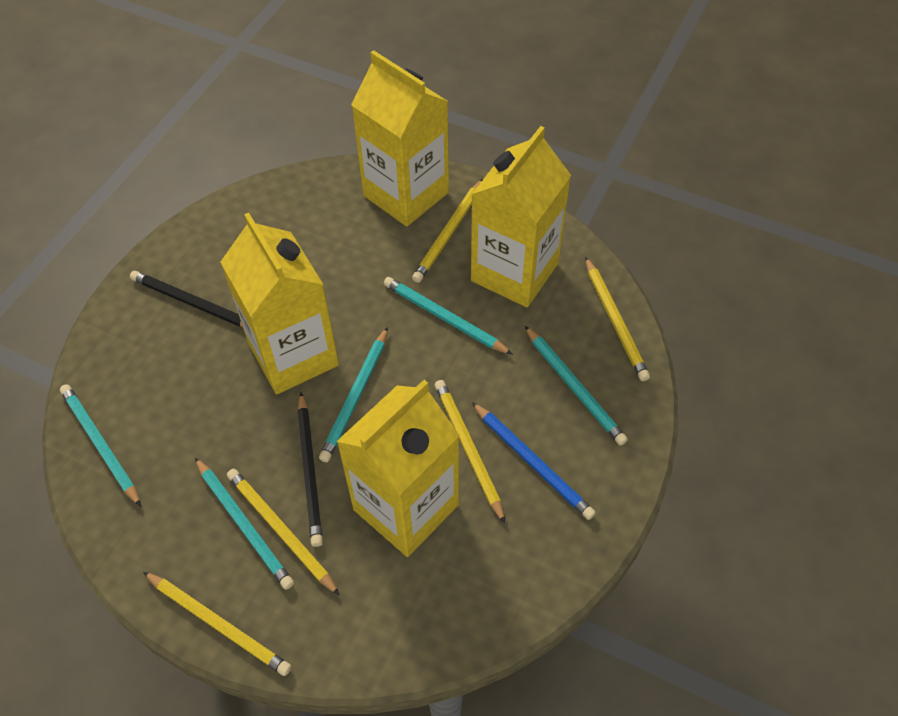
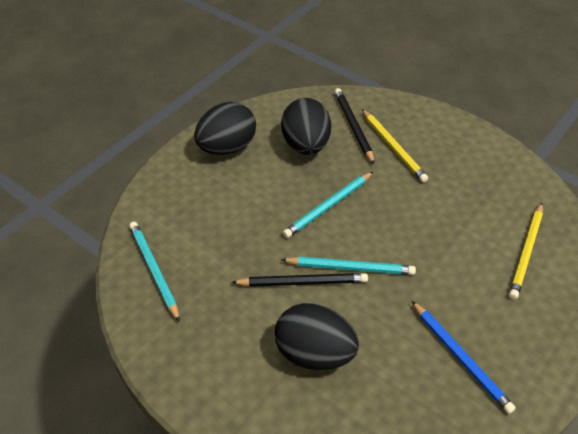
black egg: 0 -> 3
turquoise pencil: 5 -> 3
yellow carton: 4 -> 0
yellow pencil: 5 -> 2

